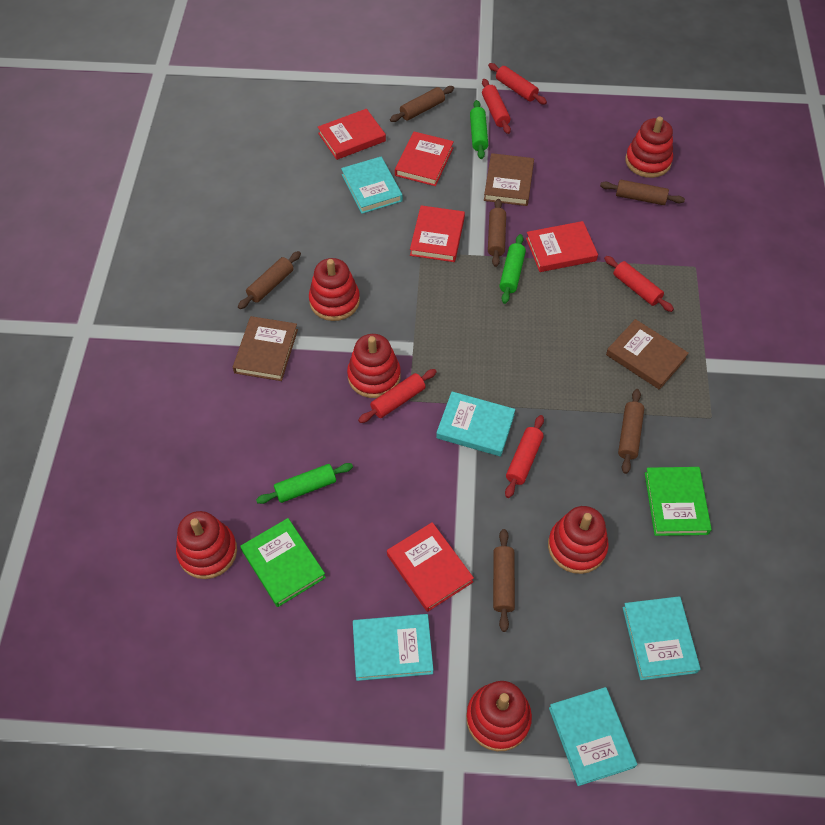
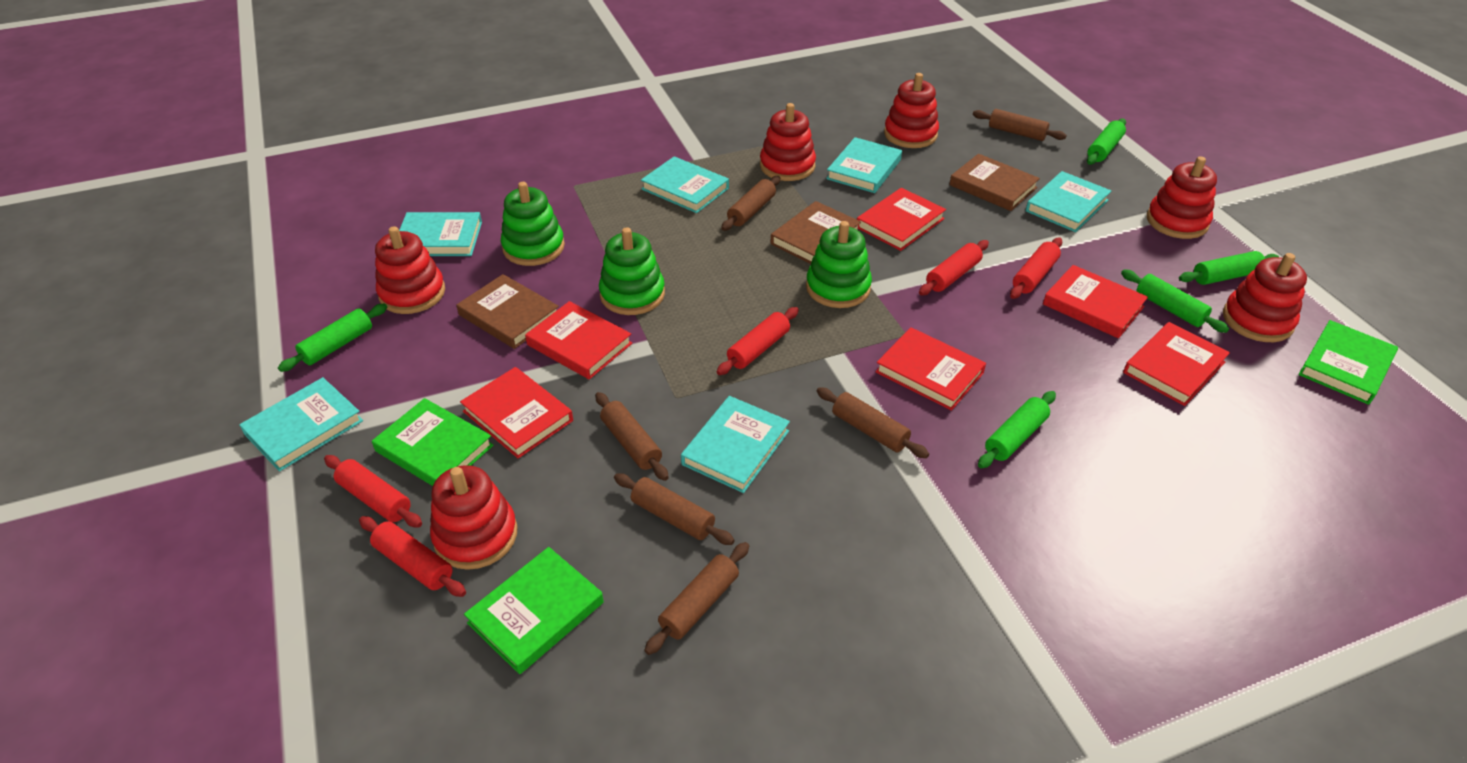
green book: 2 -> 3
green rolling pin: 3 -> 5
green stacking toy: 0 -> 3
red book: 5 -> 6
turquoise book: 5 -> 6

